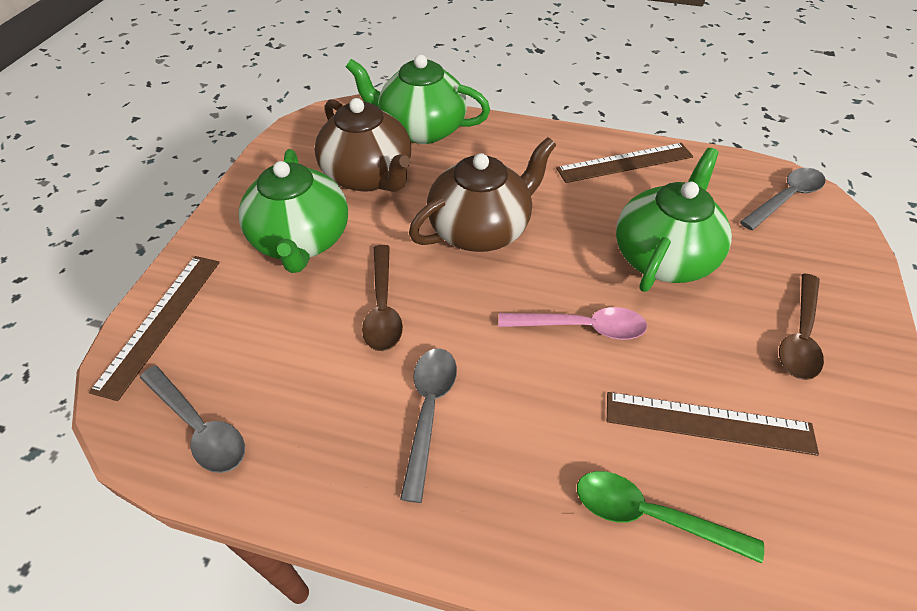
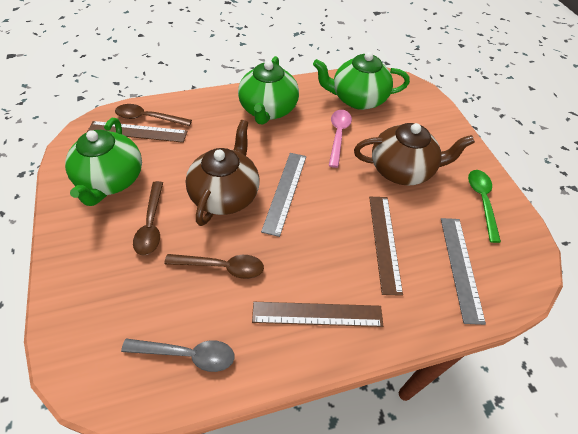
brown spoon: 2 -> 3
grey ruler: 0 -> 2
grey spoon: 3 -> 1

